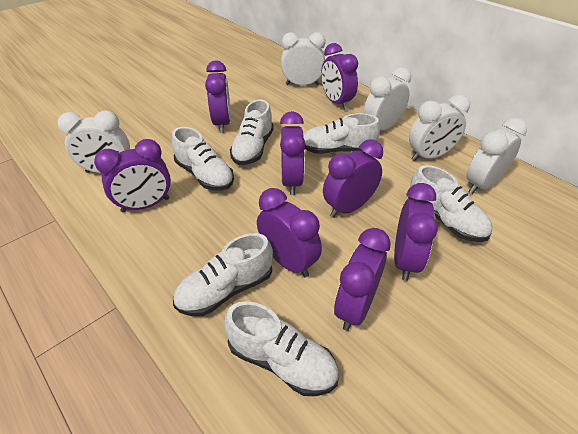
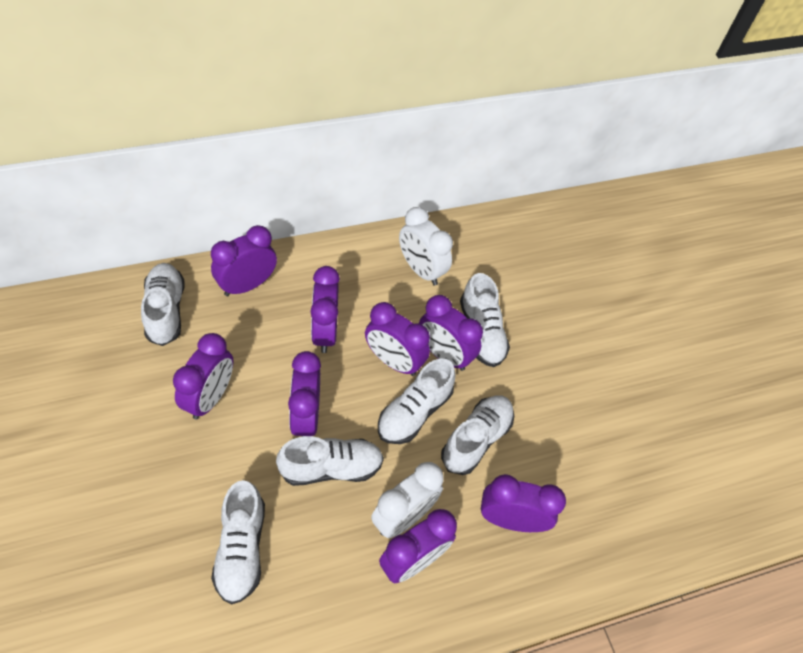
white clock: 5 -> 2

